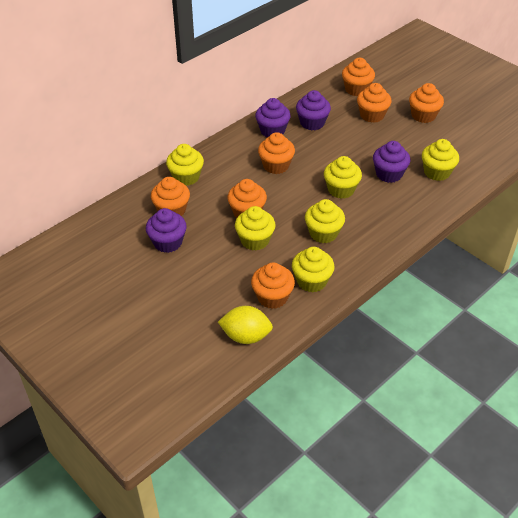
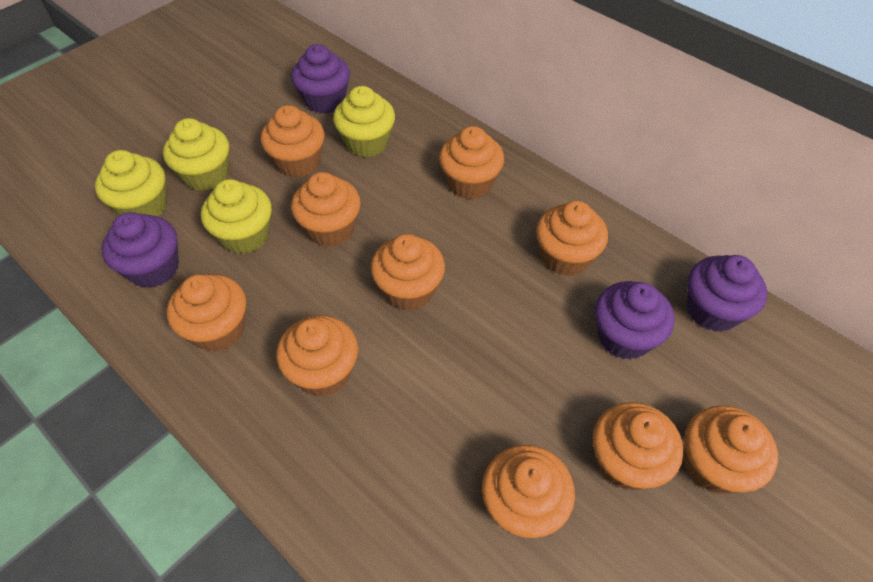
orange cupcake: 7 -> 10
yellow cupcake: 6 -> 4
yellow lemon: 1 -> 0

